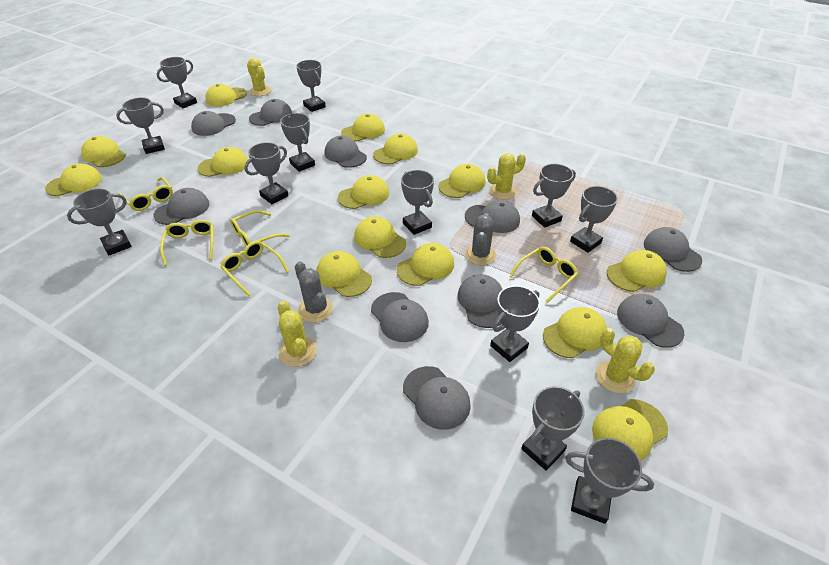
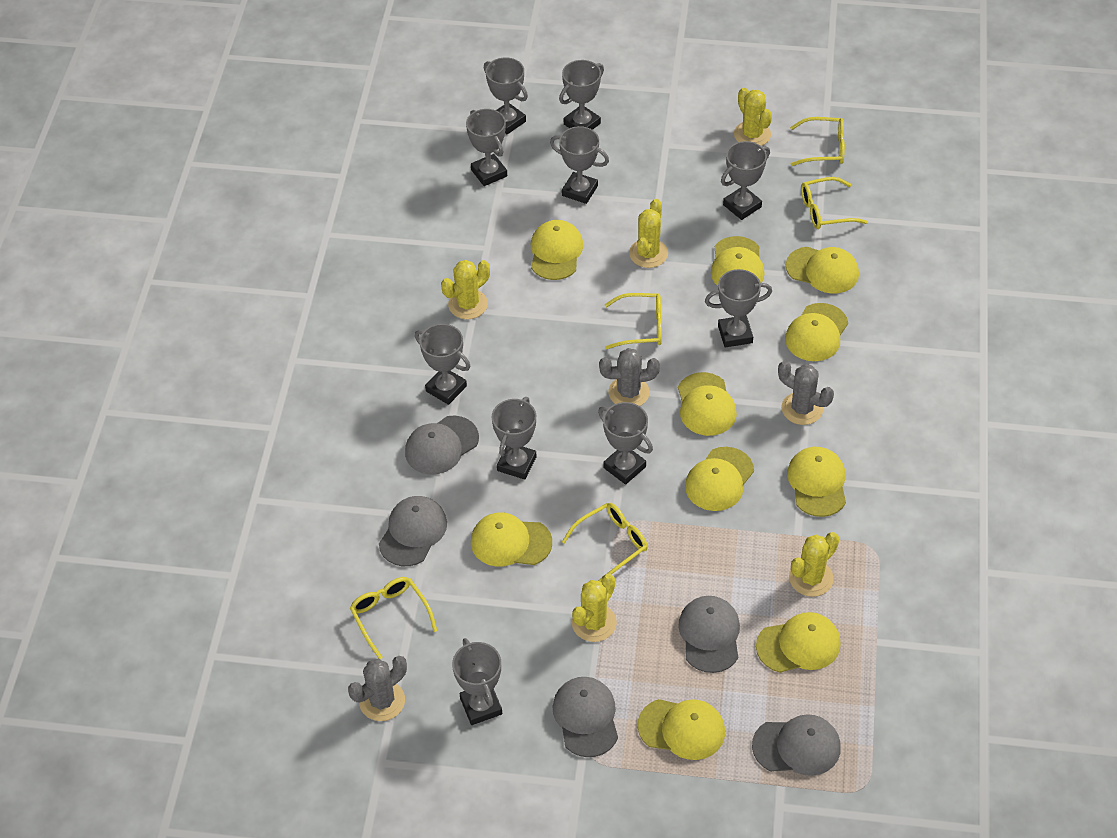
grey cactus: 2 -> 3
grey cap: 10 -> 5
grey trophy: 12 -> 10
yellow cactus: 4 -> 5
yellow cap: 14 -> 10

